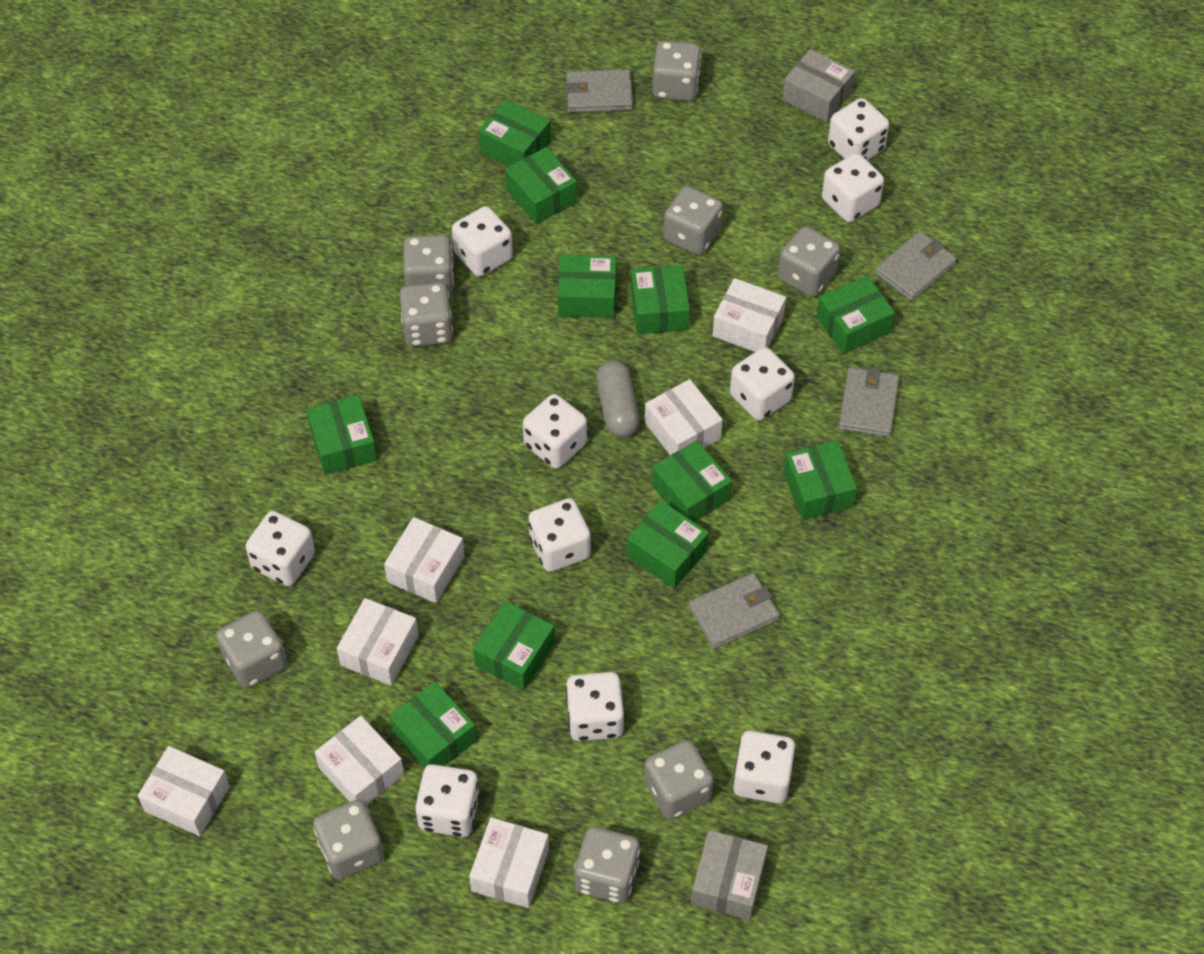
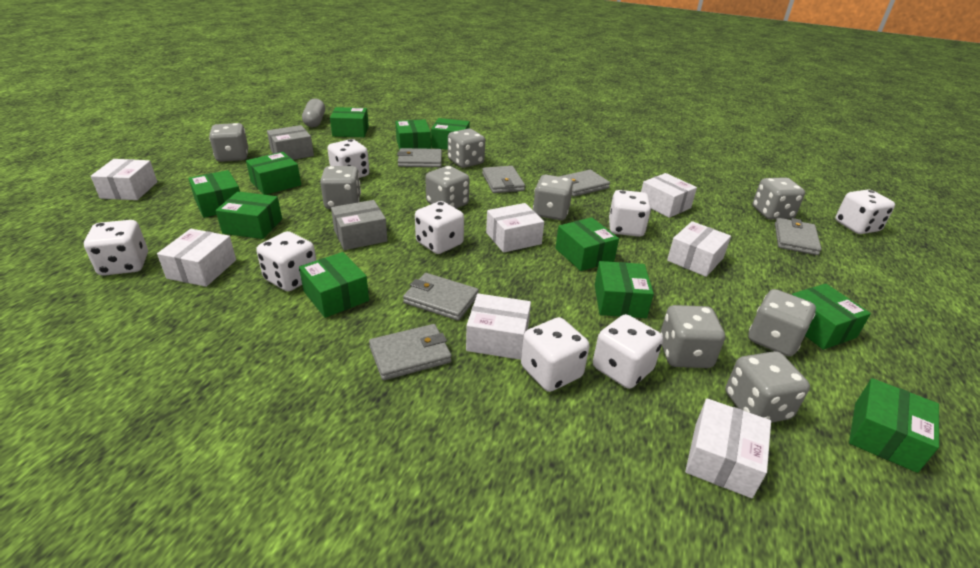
grey wallet: 4 -> 6
white dice: 10 -> 8

